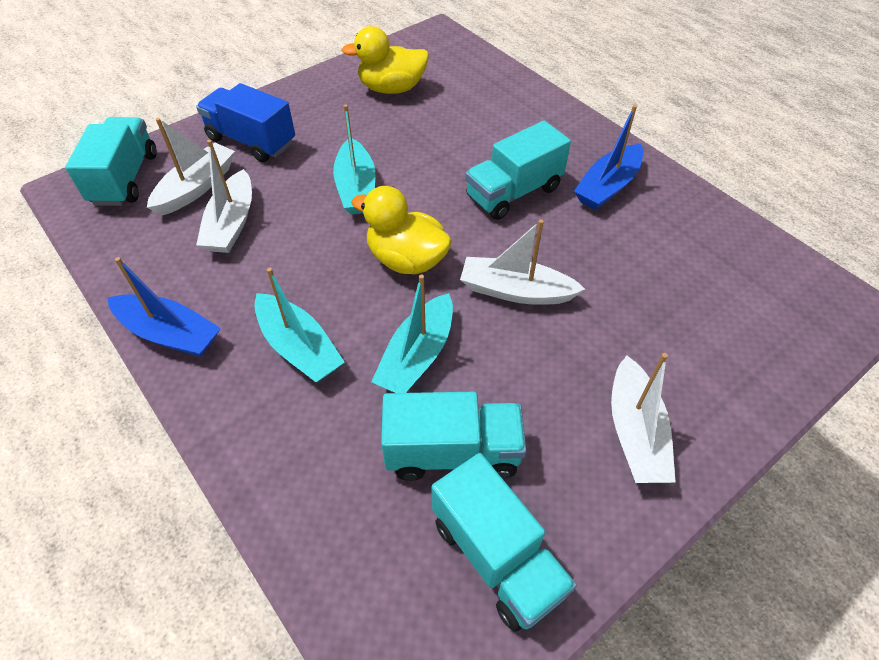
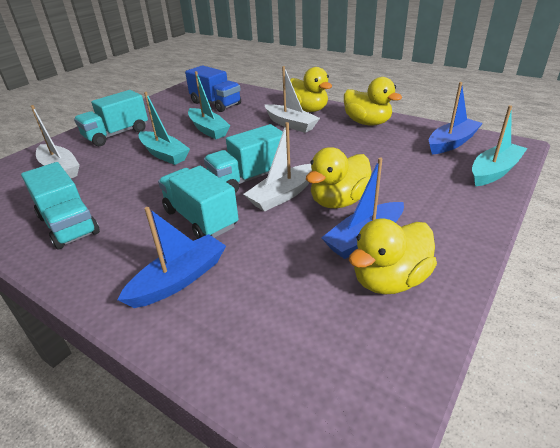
blue boat: 2 -> 3
white boat: 4 -> 3
yellow duck: 2 -> 4

